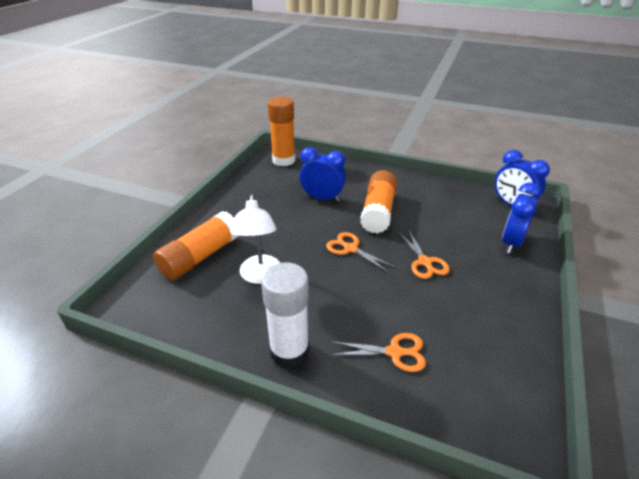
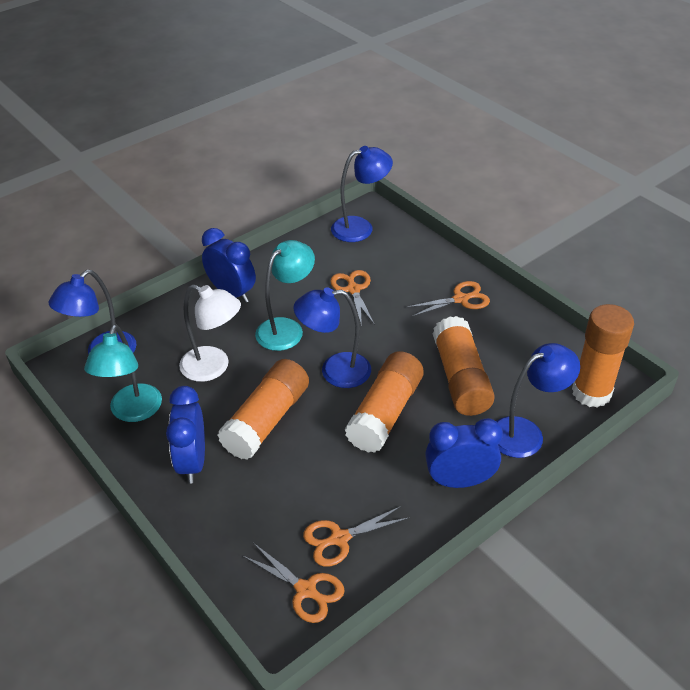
blue lamp: 0 -> 4
orange glue stick: 3 -> 4
orange scissors: 3 -> 4
turquoise lamp: 0 -> 2
white glue stick: 1 -> 0

